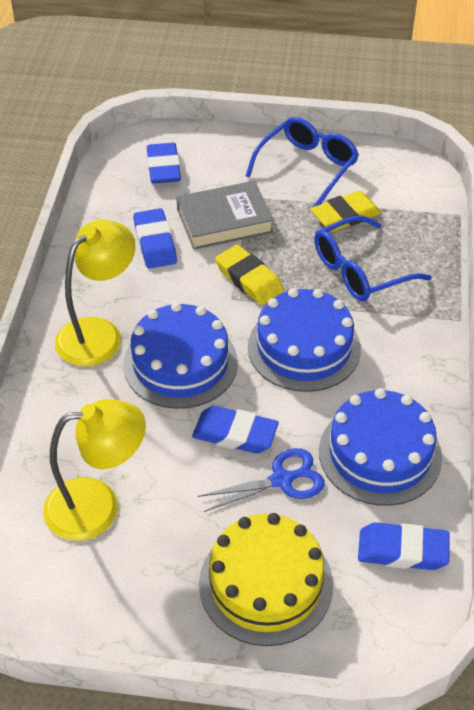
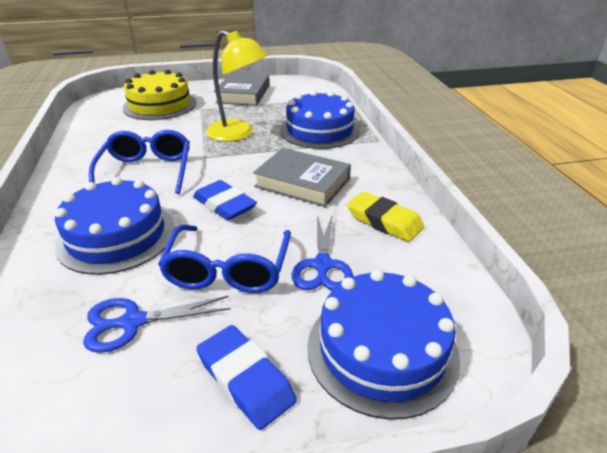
blue eraser: 4 -> 2
blue scissors: 1 -> 2
grey book: 1 -> 2
yellow eraser: 2 -> 1
yellow lamp: 2 -> 1

